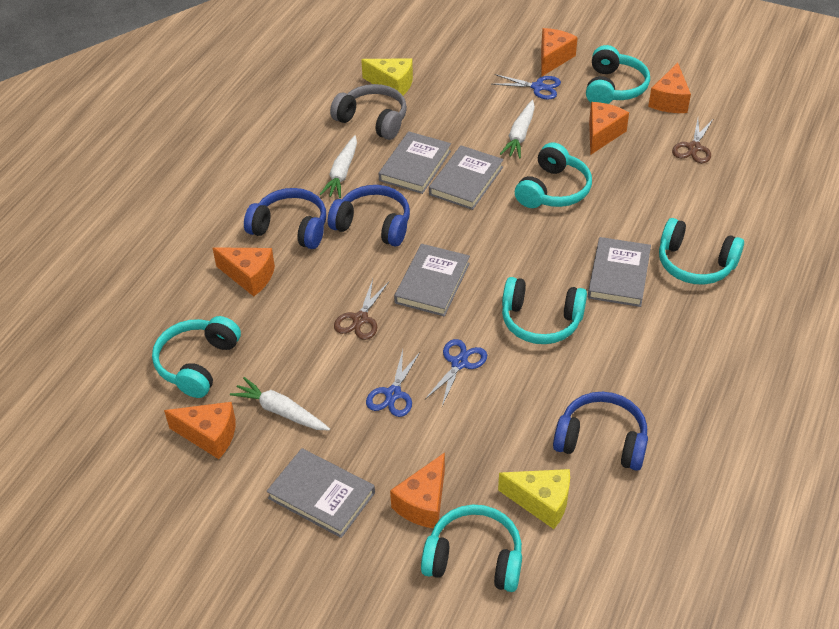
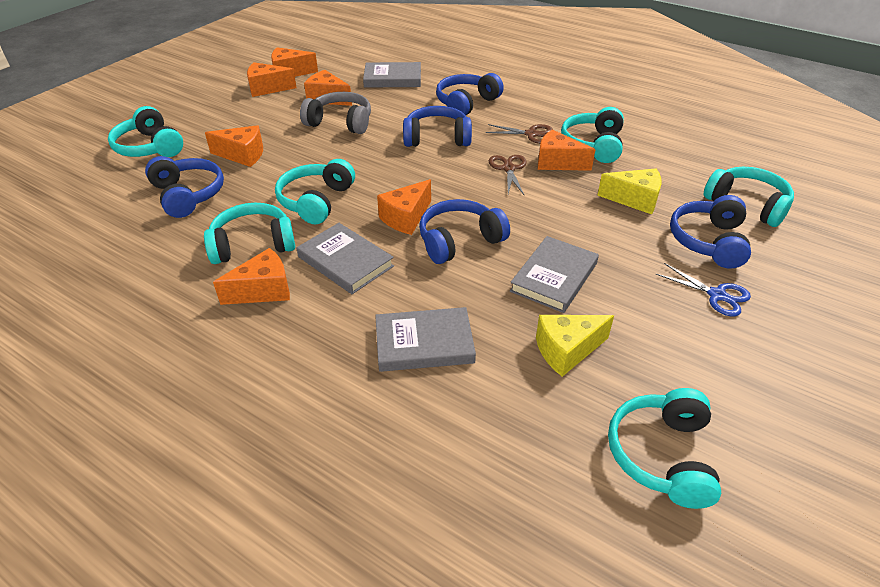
blue headphones: 3 -> 5
blue scissors: 3 -> 1
grey book: 5 -> 4
orange cheese: 6 -> 7
white carrot: 3 -> 0

